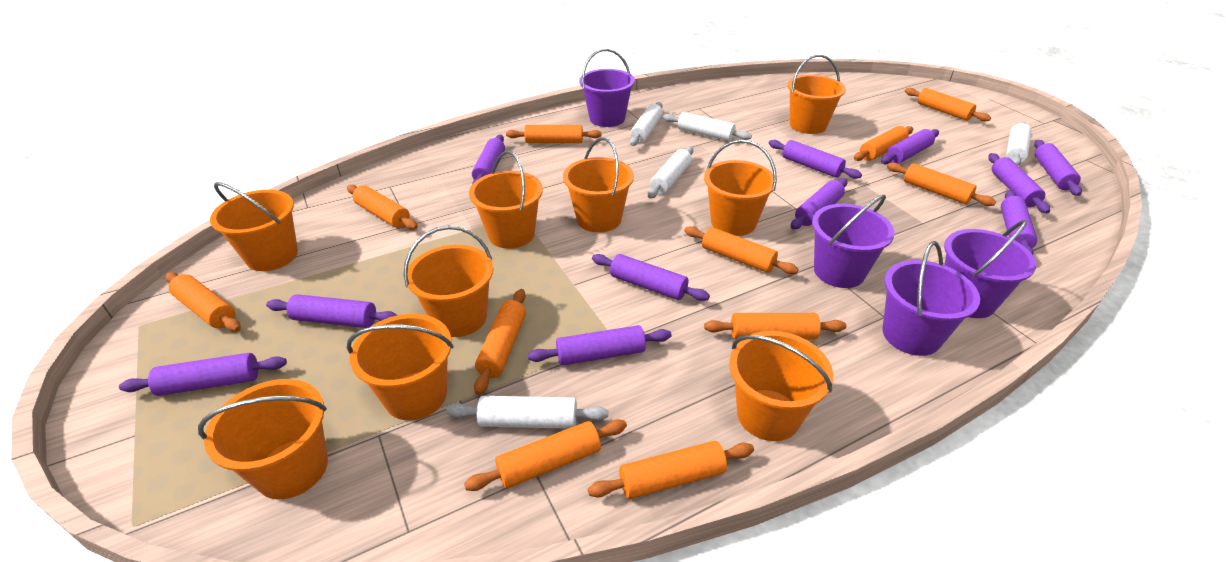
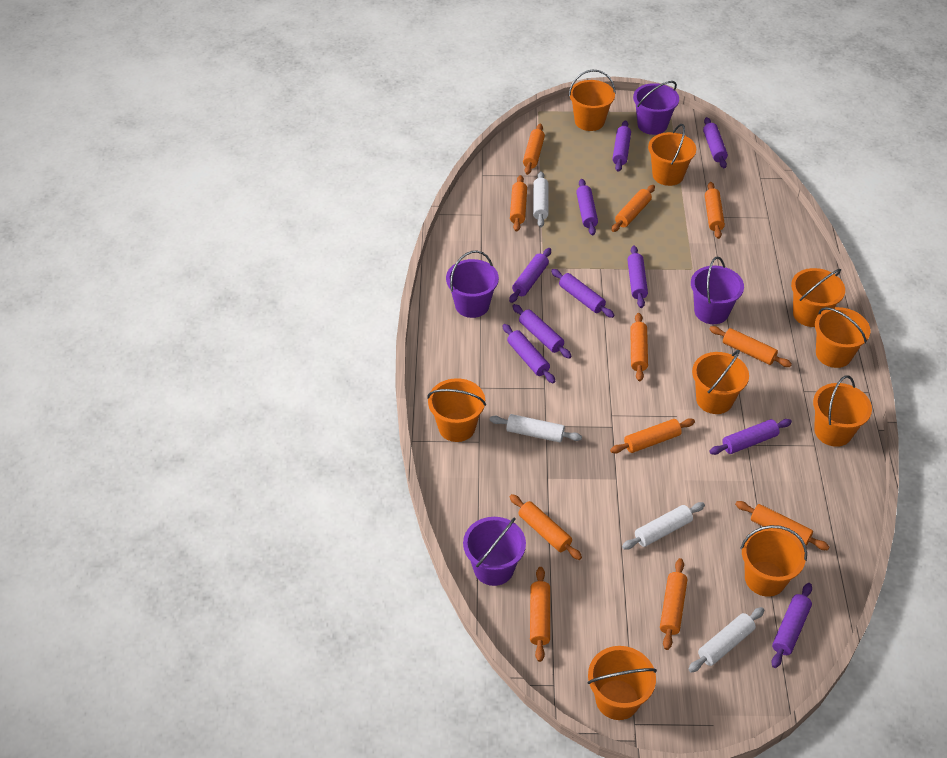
purple rolling pin: 11 -> 10
white rolling pin: 5 -> 4

